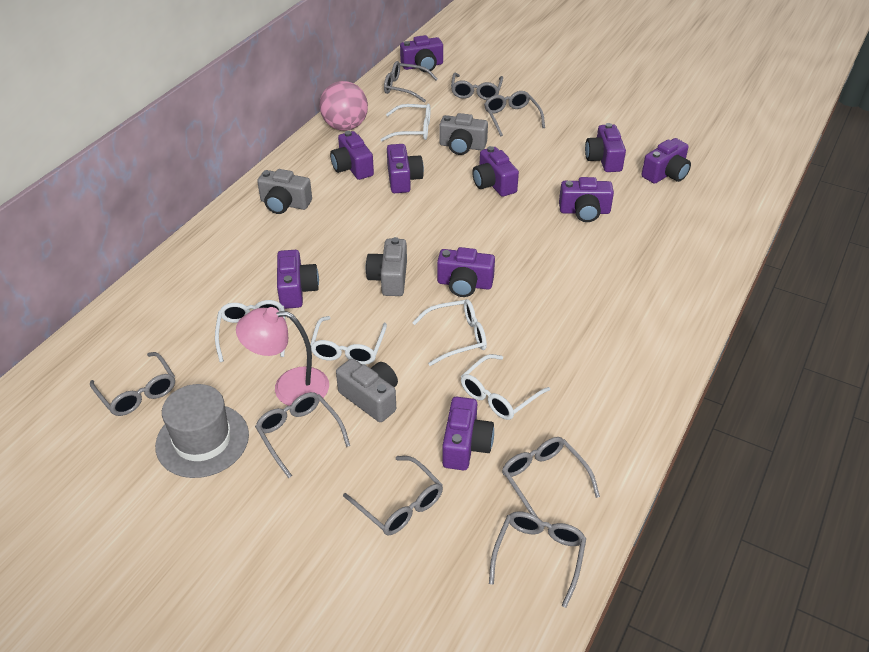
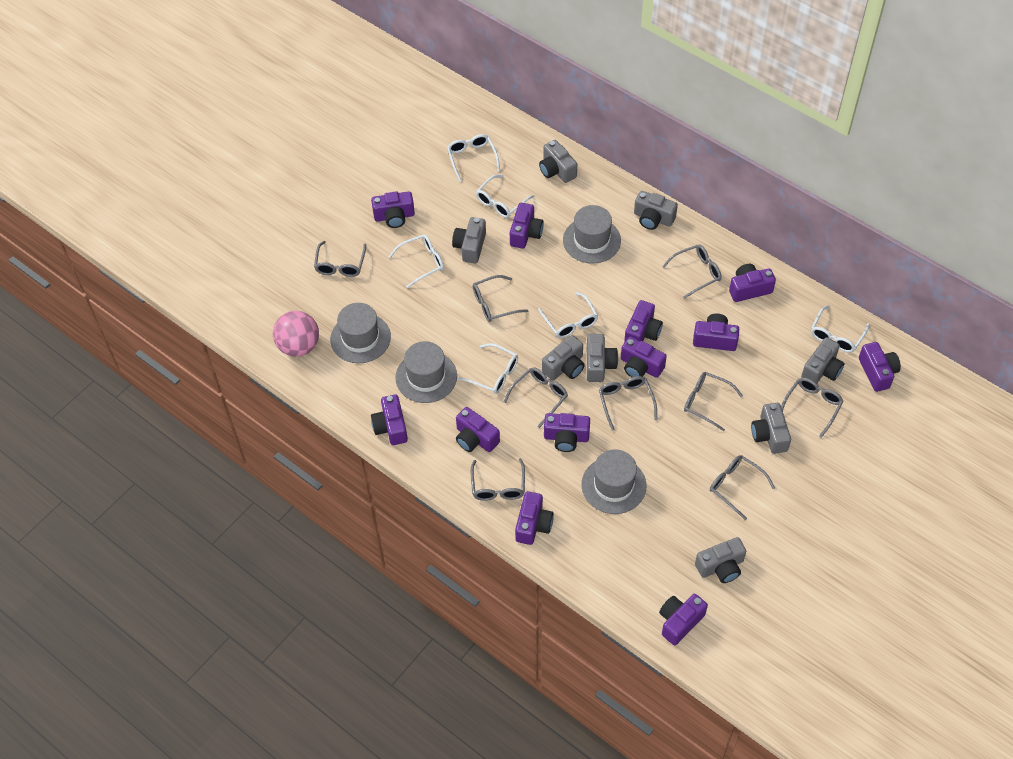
grey camera: 4 -> 8
grey glasses: 8 -> 9
grey hat: 1 -> 4
pink lamp: 1 -> 0
purple camera: 10 -> 12
white glasses: 5 -> 6

